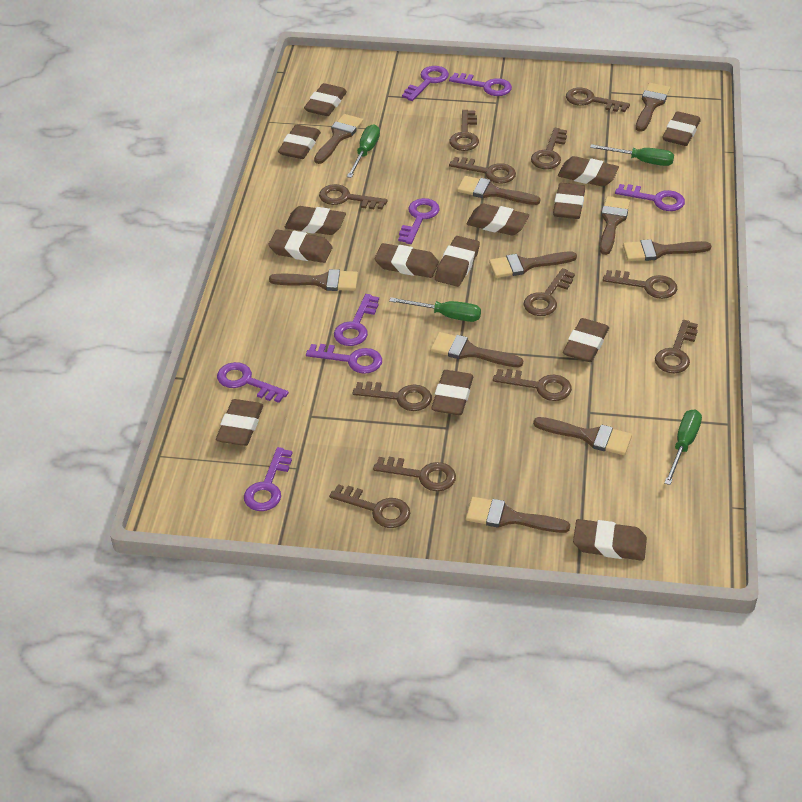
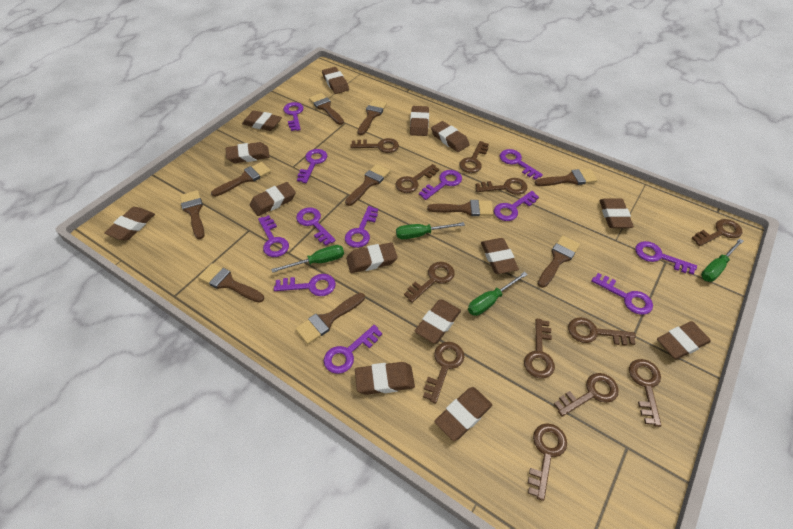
purple key: 8 -> 12

